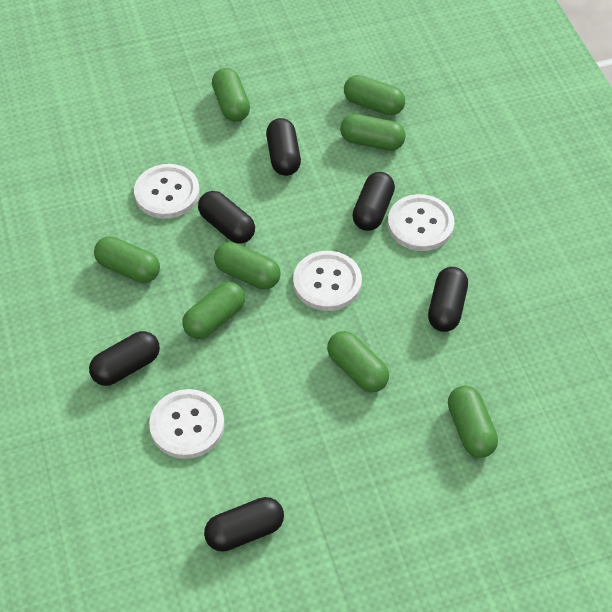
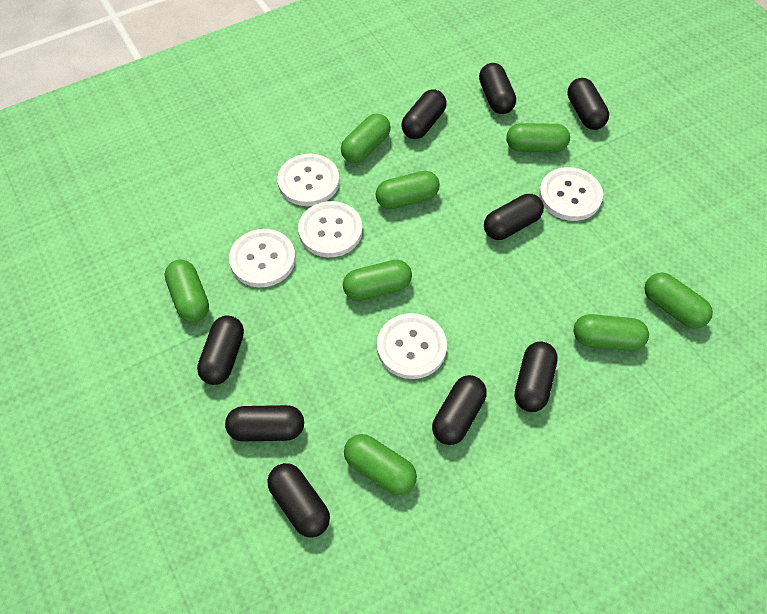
black capsule: 6 -> 9
white button: 4 -> 5

